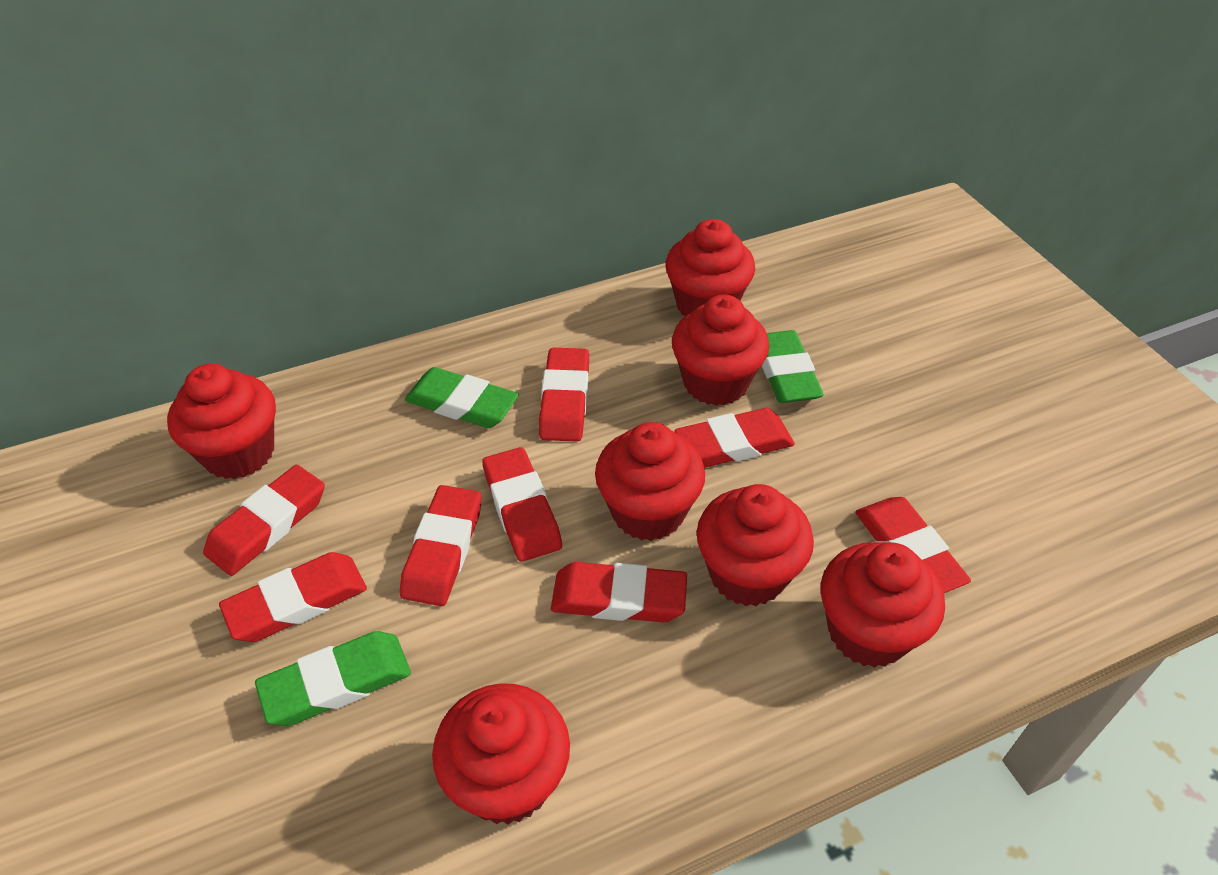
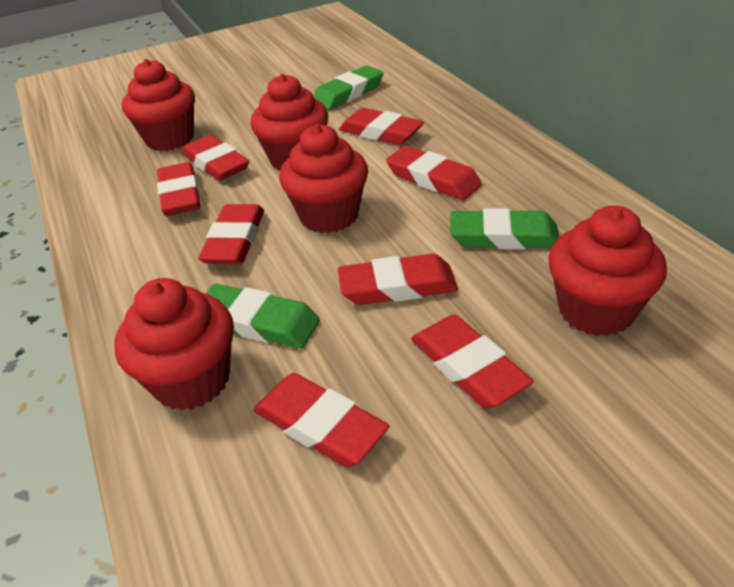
red cupcake: 7 -> 5

